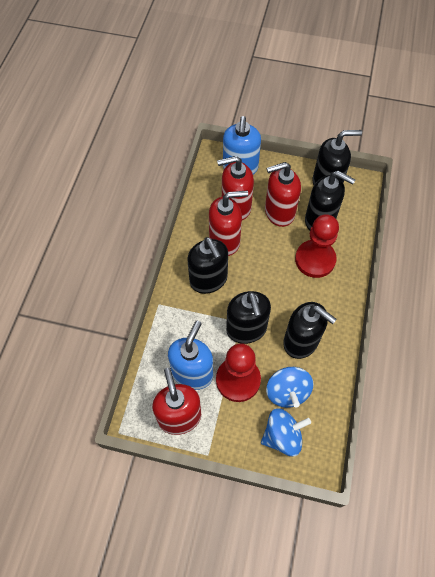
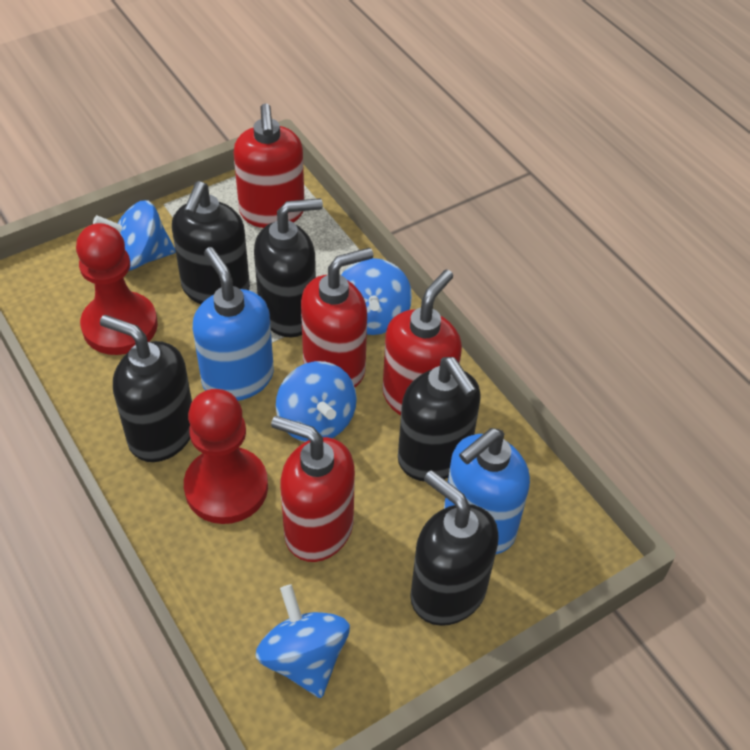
blue spinning top: 2 -> 4

